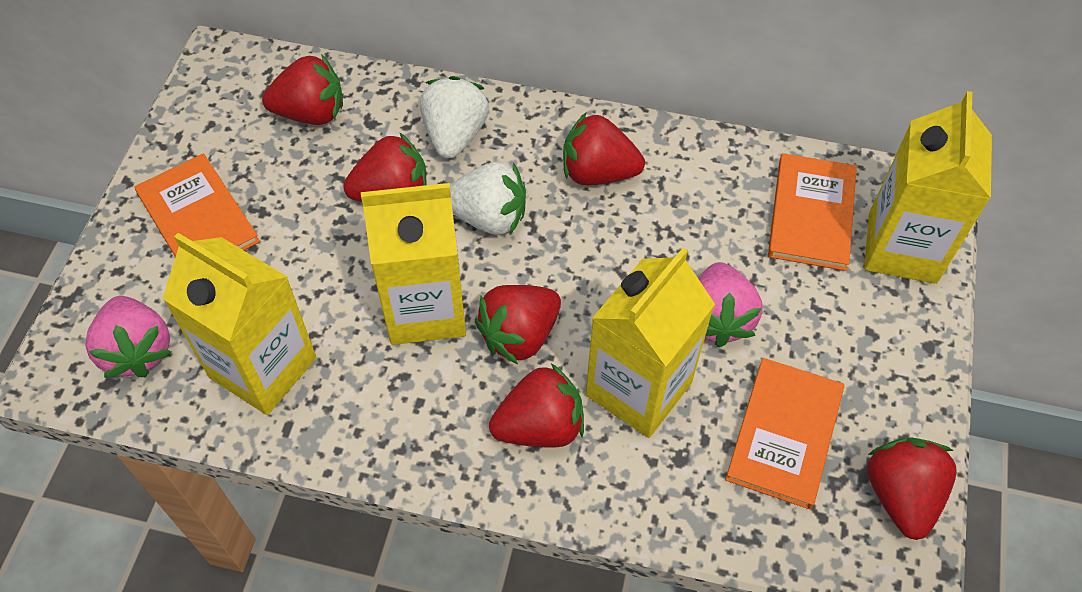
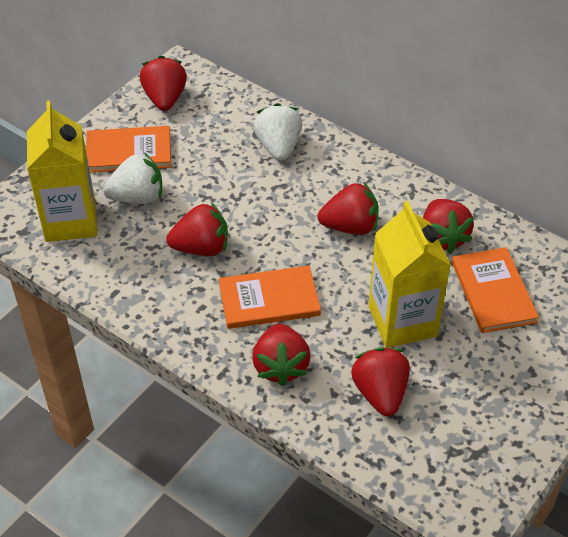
pink strawberry: 2 -> 0
yellow carton: 4 -> 2

